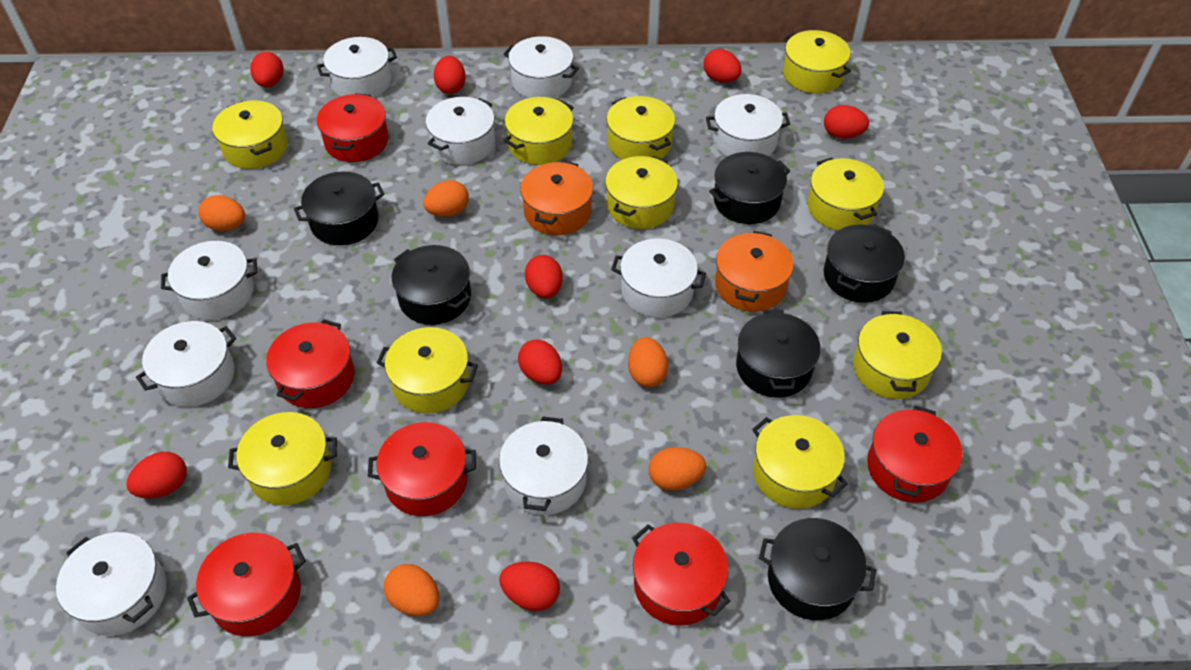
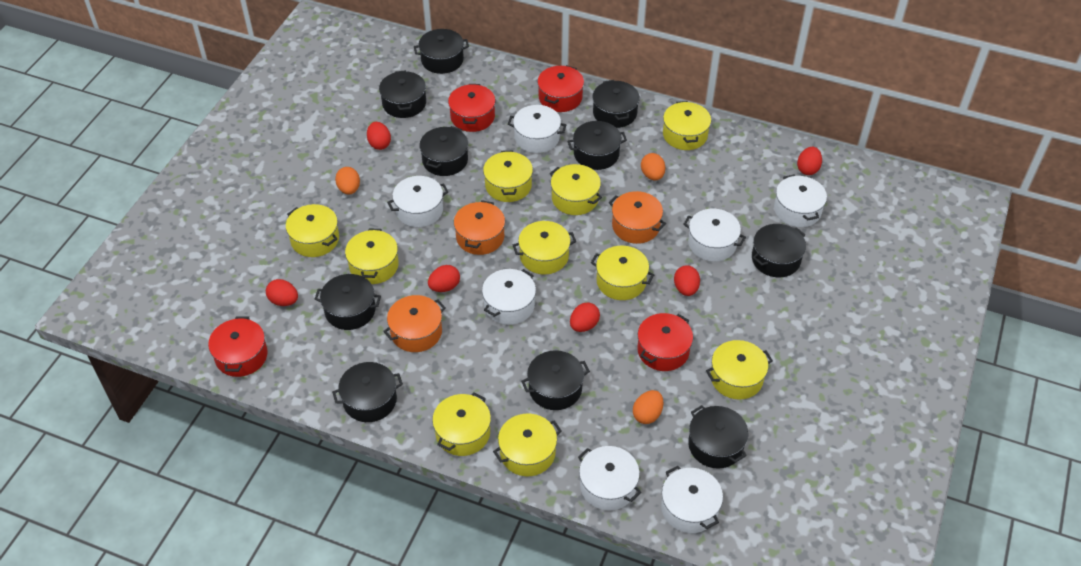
black pot: 6 -> 10
orange egg: 5 -> 3
orange pot: 2 -> 3
red egg: 8 -> 6
red pot: 6 -> 4
white pot: 9 -> 7

